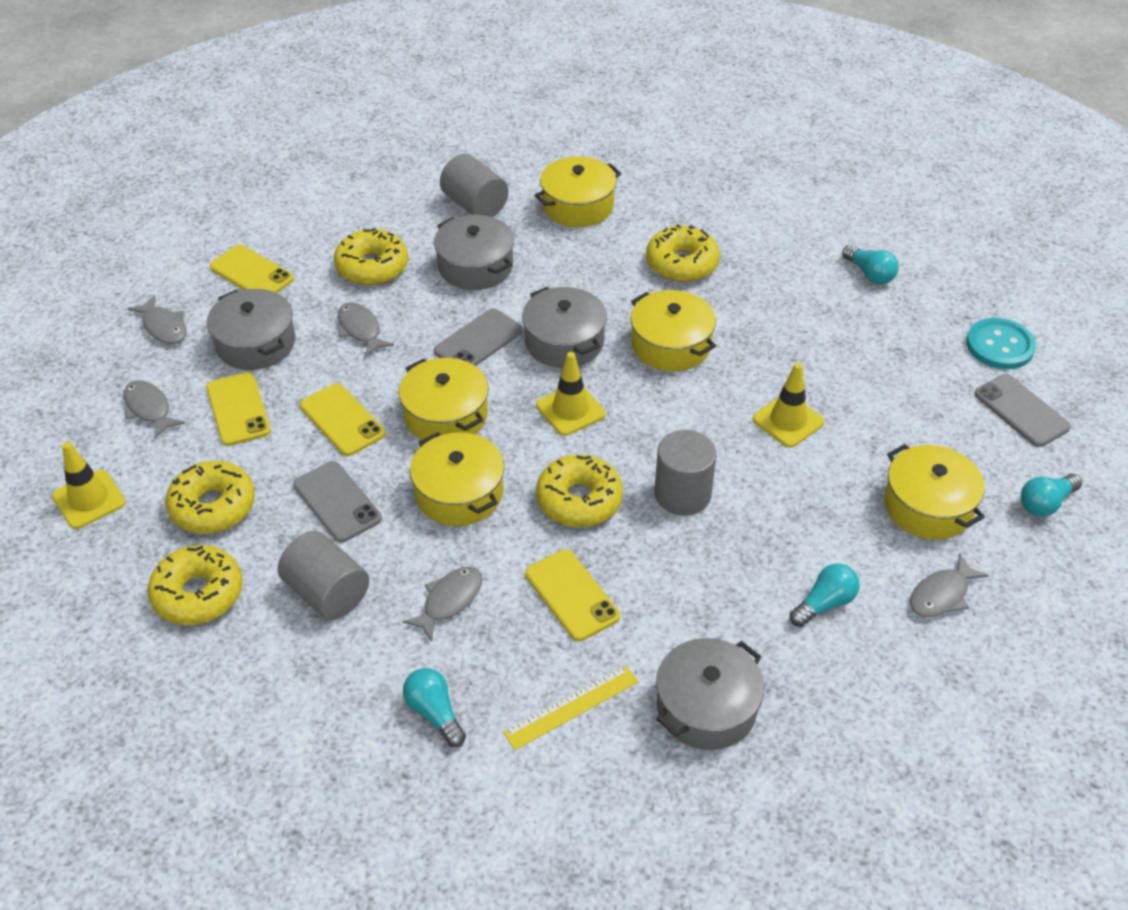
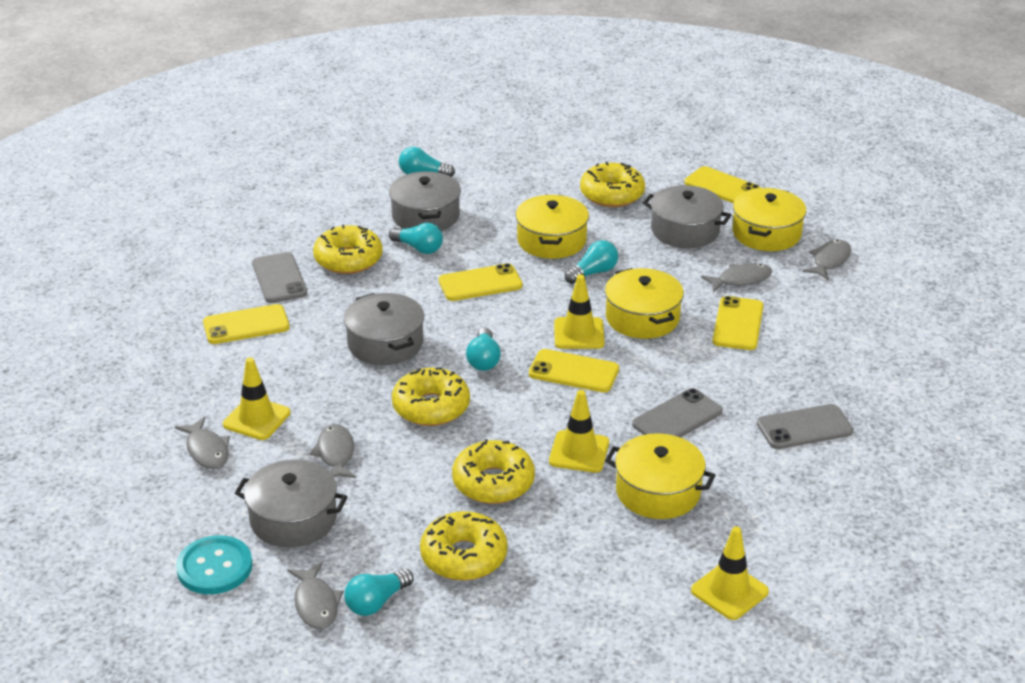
grey cylinder: 3 -> 0
turquoise light bulb: 4 -> 5
yellow phone: 4 -> 5
yellow pot: 5 -> 4
yellow ruler: 1 -> 0
yellow traffic cone: 3 -> 4

